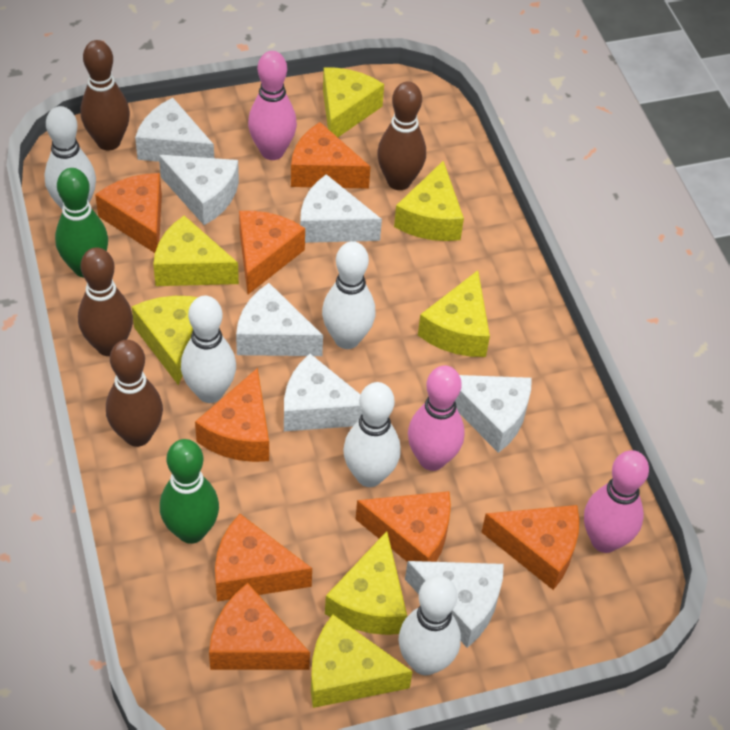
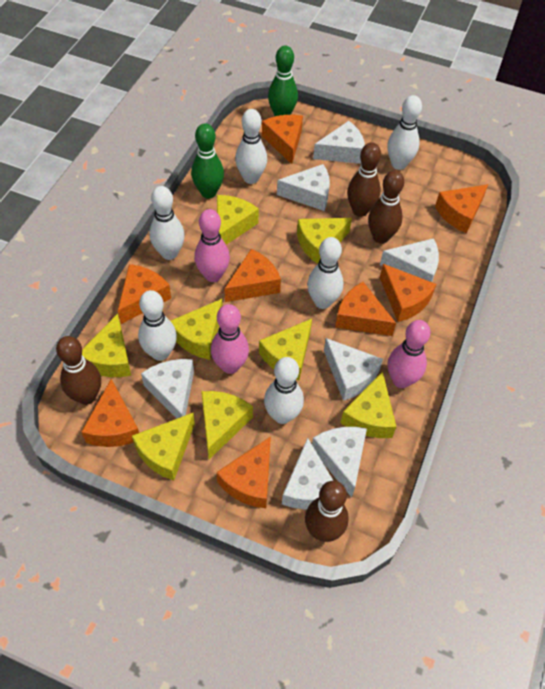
white bowling pin: 5 -> 6
yellow cheese: 7 -> 8

